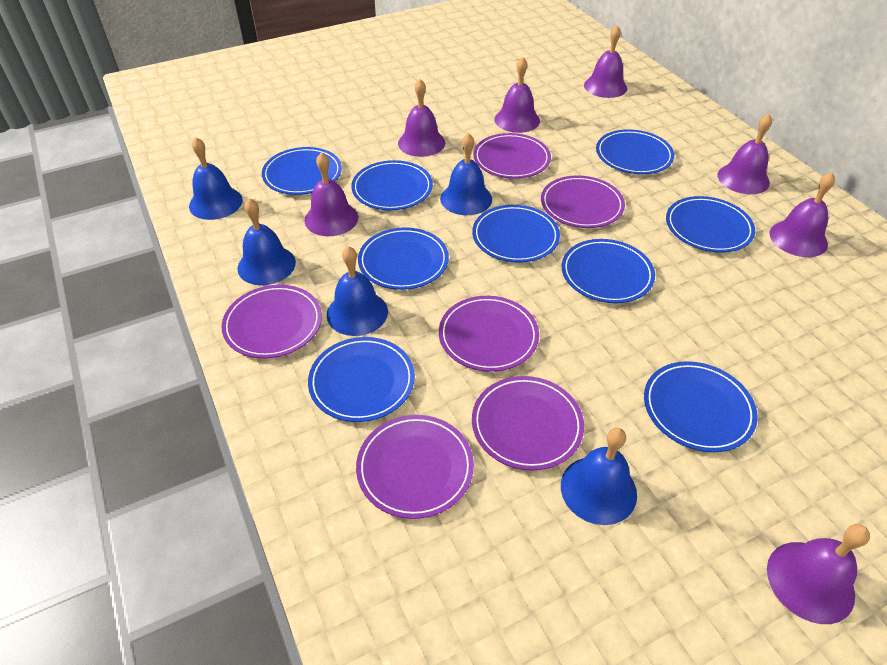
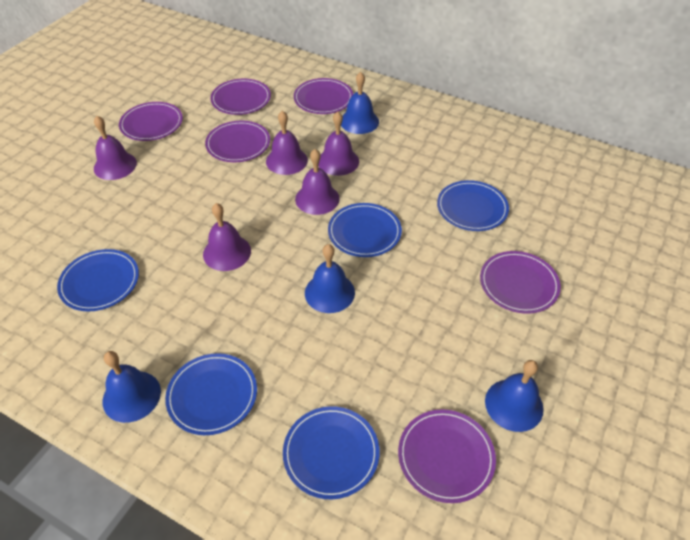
blue bell: 5 -> 4
blue plate: 9 -> 5
purple bell: 7 -> 5

